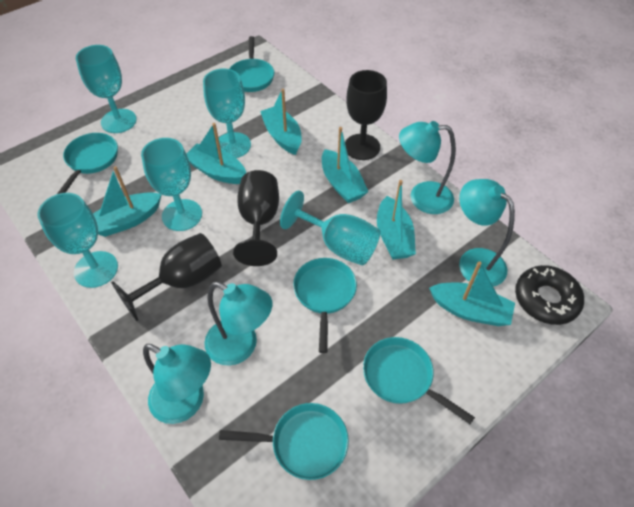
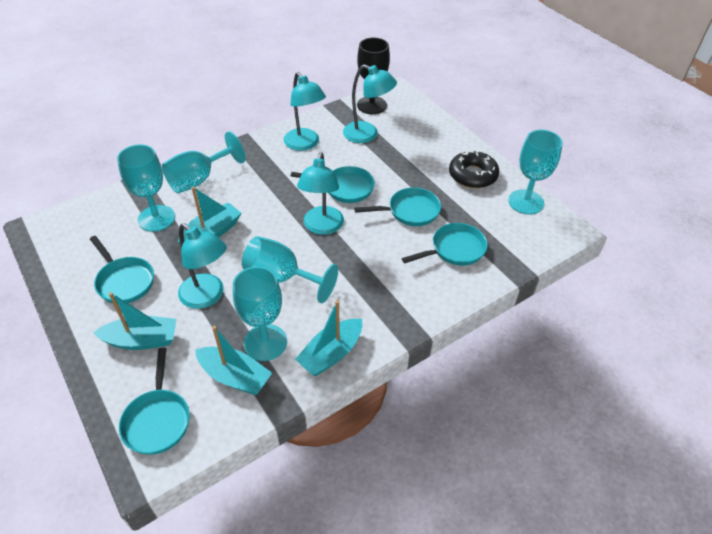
black goblet: 3 -> 1
turquoise boat: 6 -> 4

